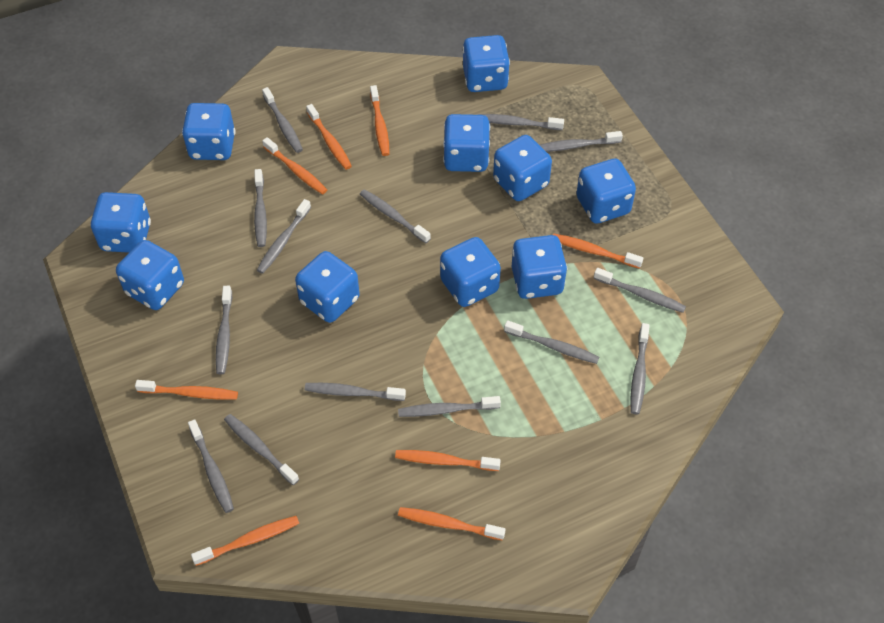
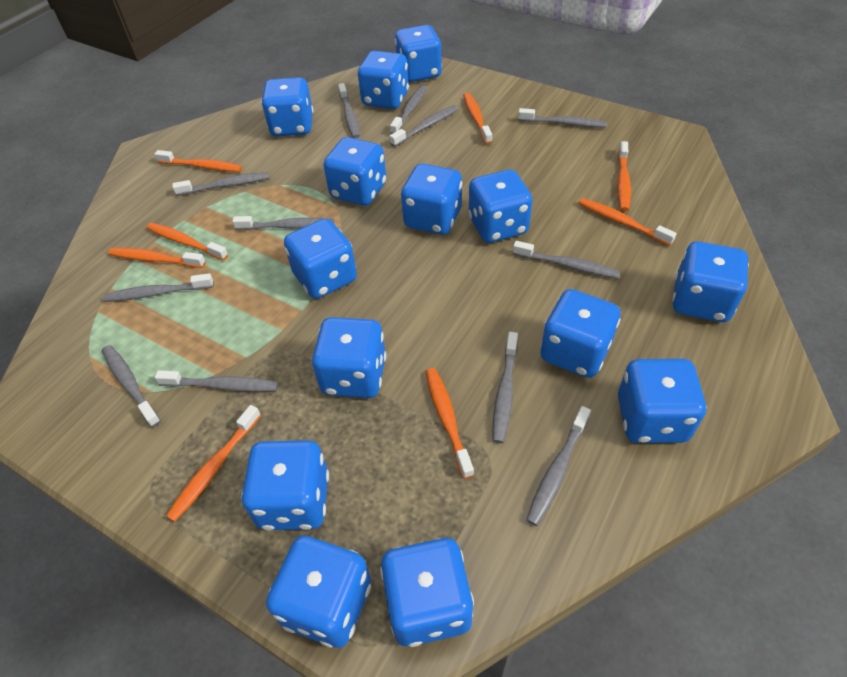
blue dice: 10 -> 14
grey toothbrush: 14 -> 12

